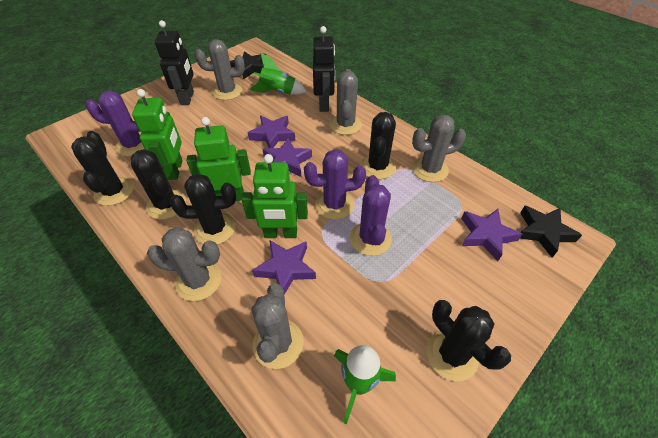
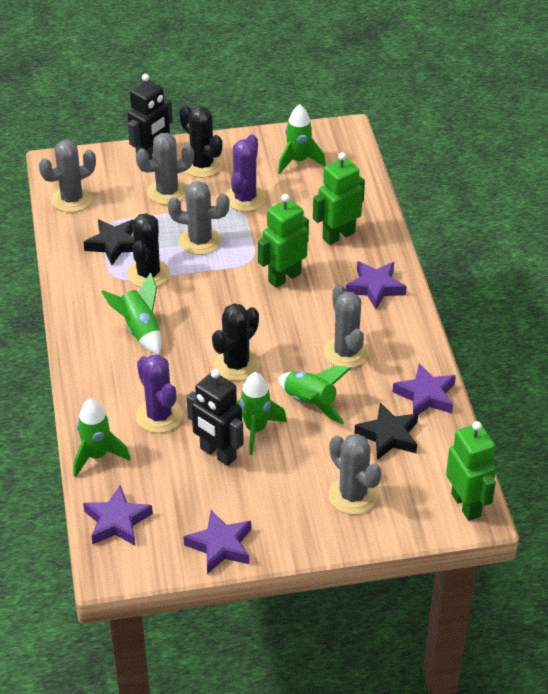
black cactus: 5 -> 3
green rocket: 2 -> 5
purple cactus: 3 -> 2

